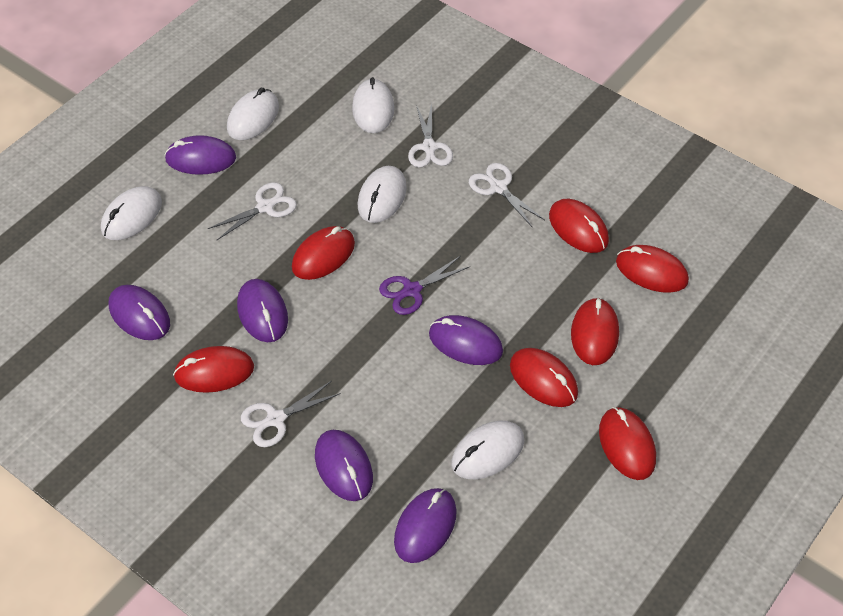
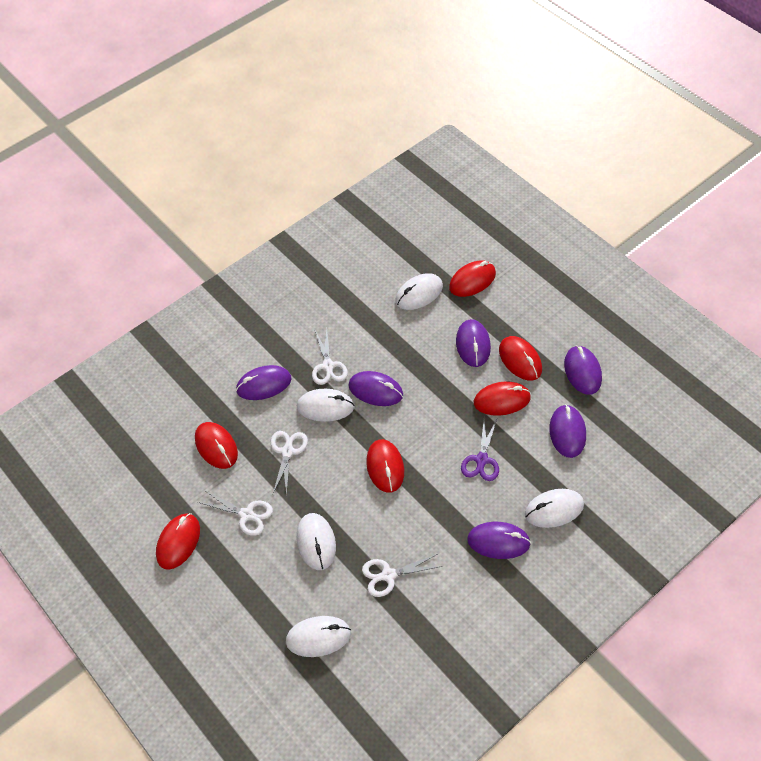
red mouse: 7 -> 6

